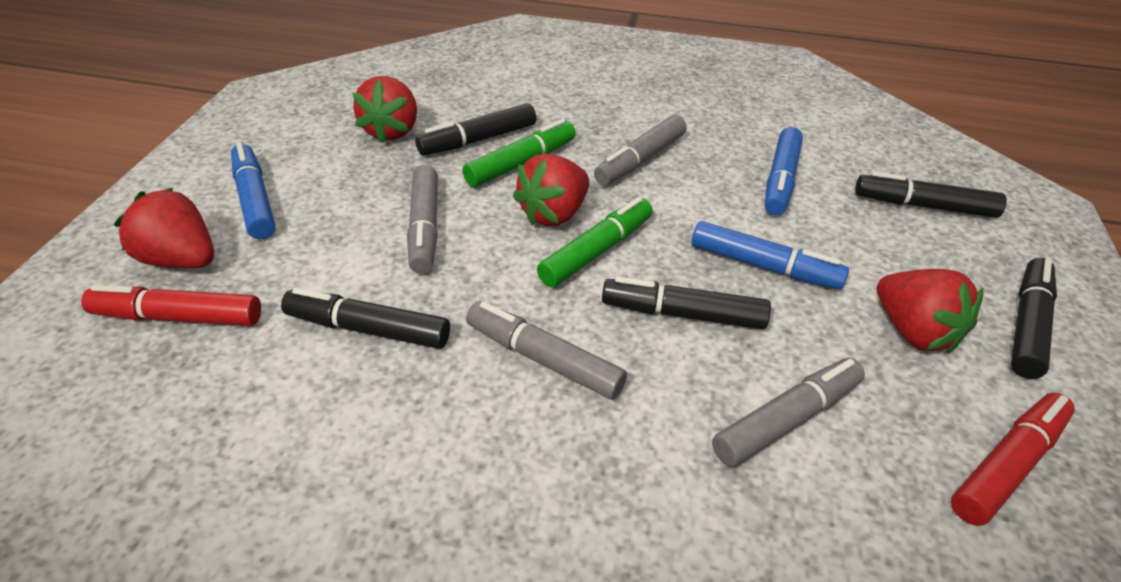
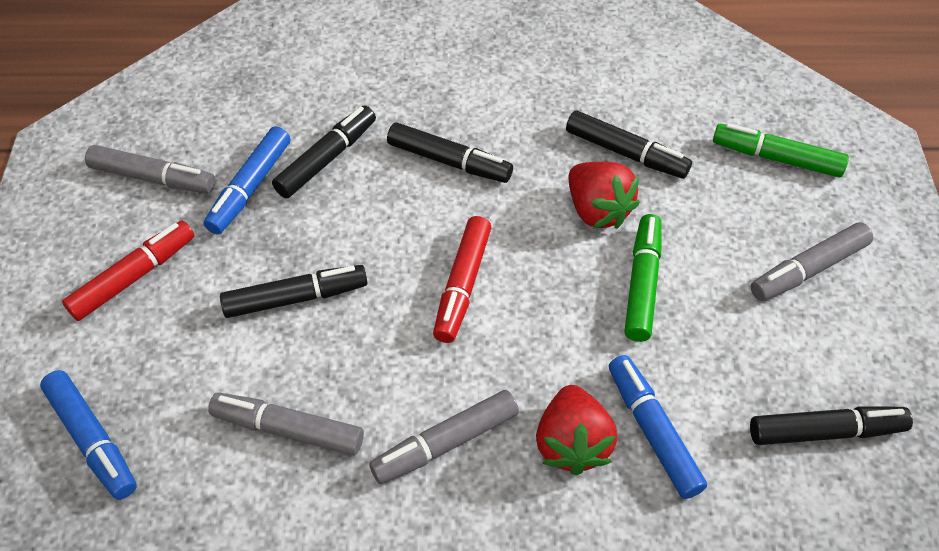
red strawberry: 4 -> 2

